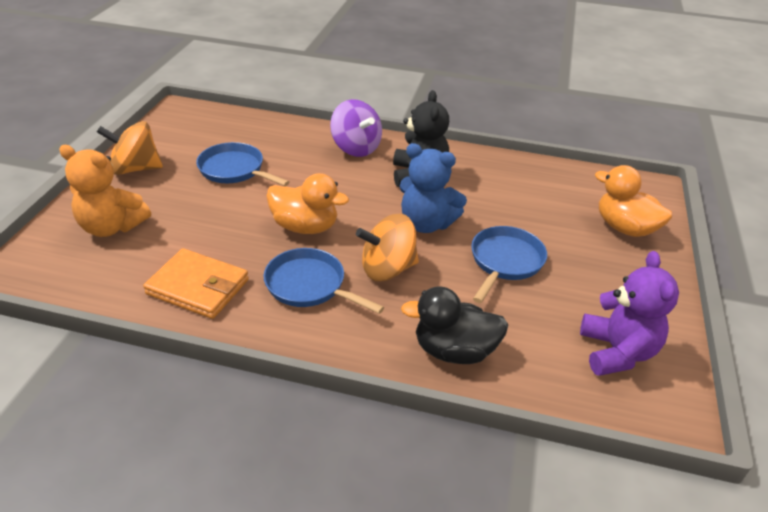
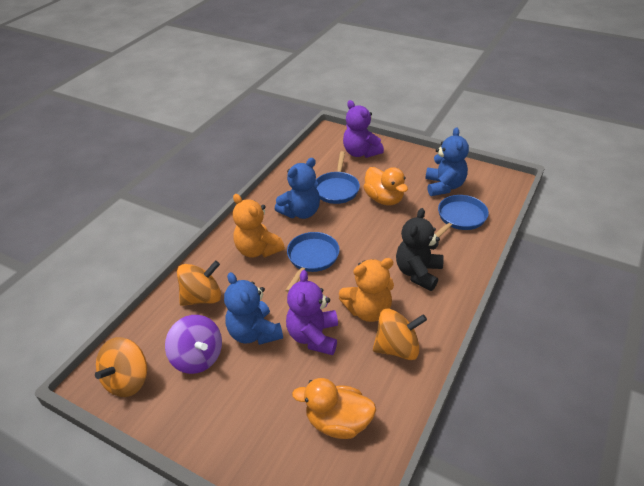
black duck: 1 -> 0
blue teddy bear: 1 -> 3
orange spinning top: 2 -> 3
orange teddy bear: 1 -> 2
orange wallet: 1 -> 0
purple teddy bear: 1 -> 2

